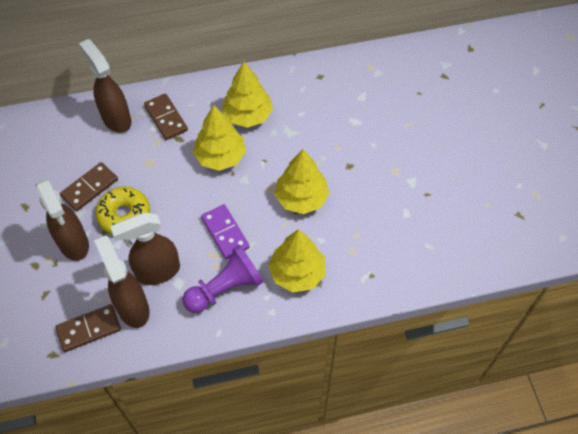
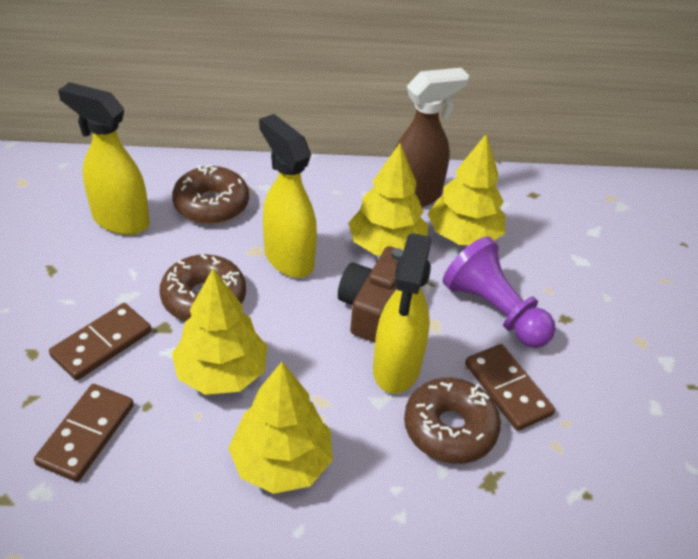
brown camera: 0 -> 1
brown donut: 0 -> 3
brown spray bottle: 4 -> 1
purple domino: 1 -> 0
yellow donut: 1 -> 0
yellow spray bottle: 0 -> 3

